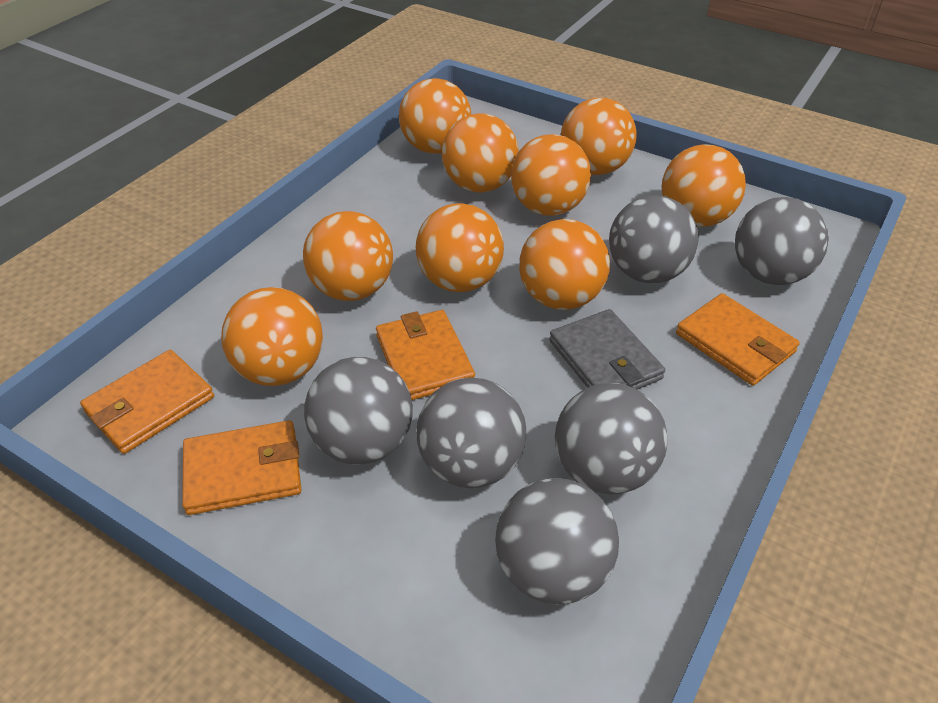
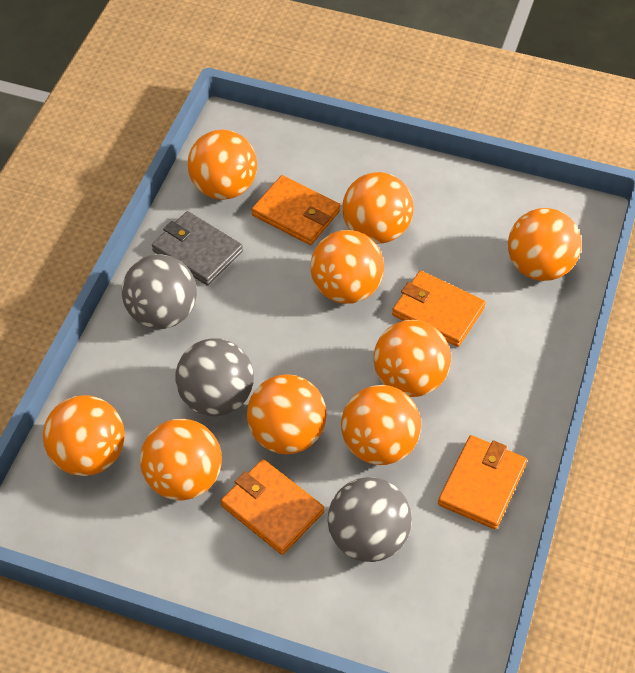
grey ball: 6 -> 3

